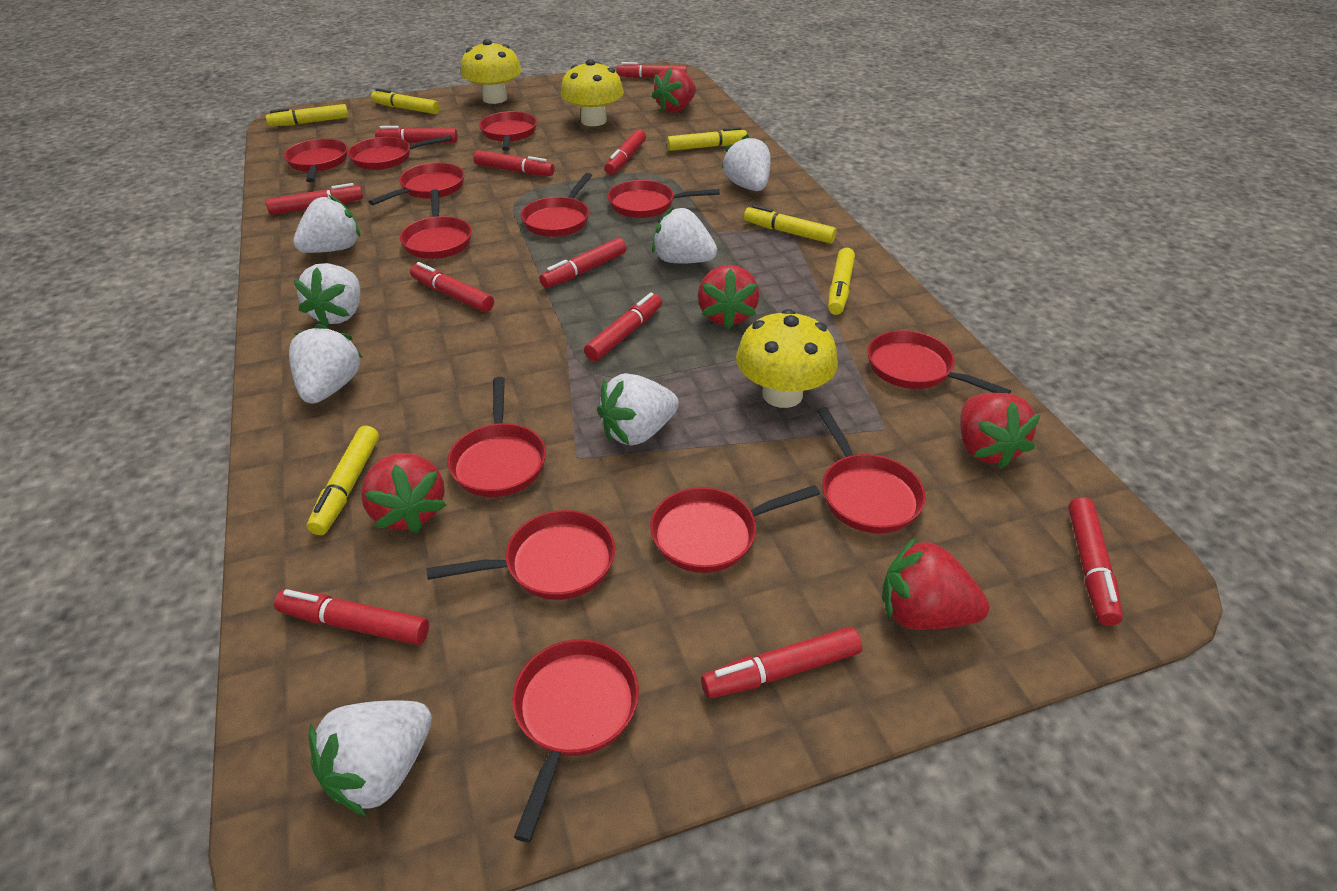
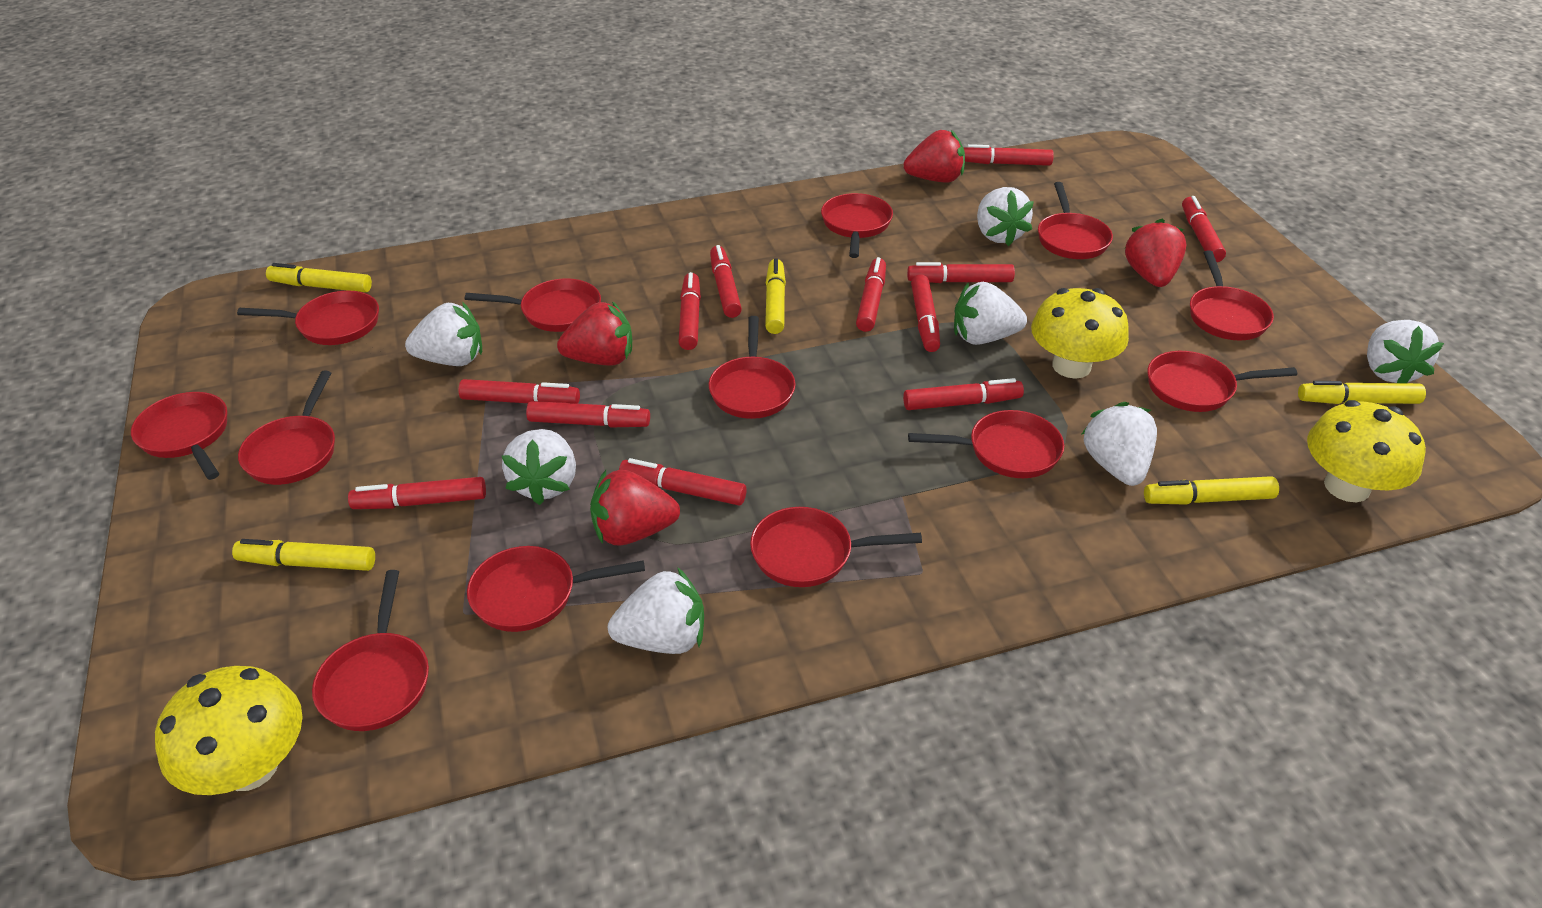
red marker: 11 -> 12
red strawberry: 5 -> 4
yellow marker: 6 -> 5

